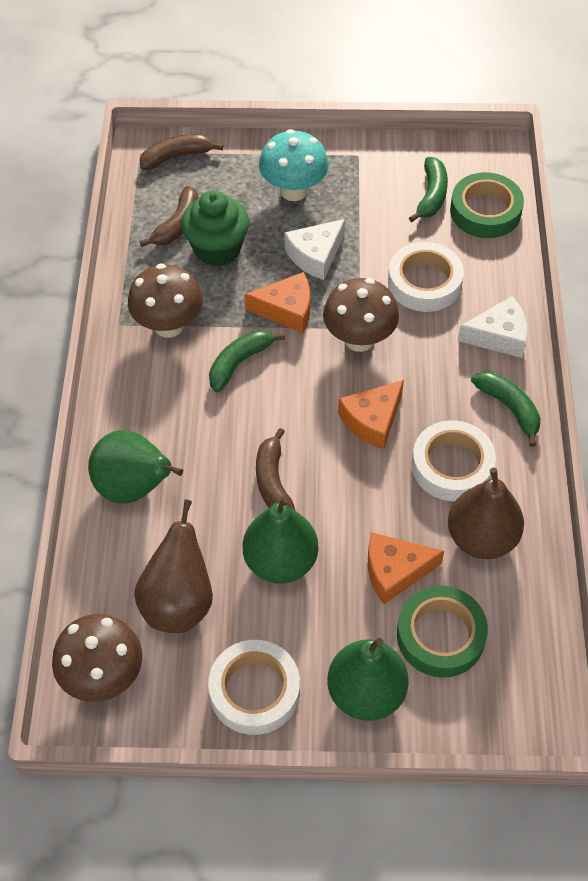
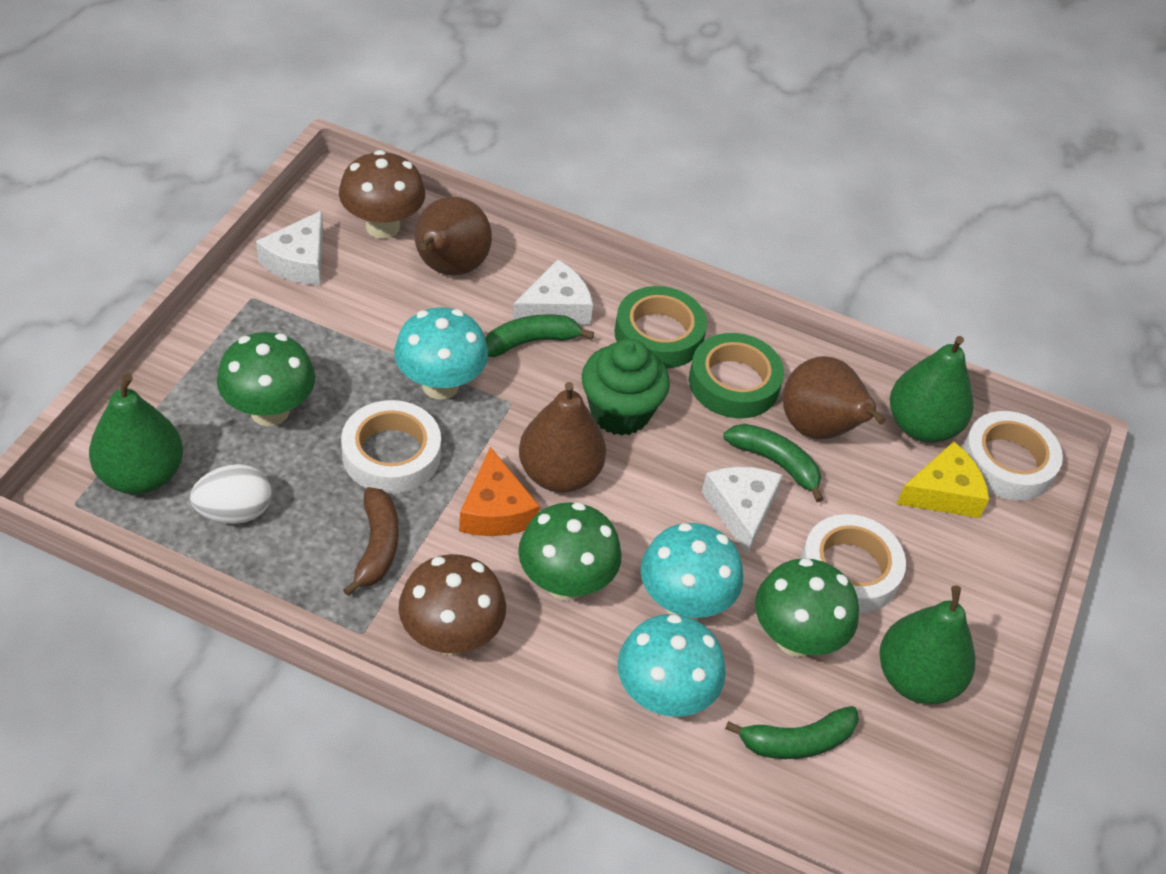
brown banana: 3 -> 1
brown mushroom: 3 -> 2
brown pear: 2 -> 3
green mushroom: 0 -> 3
orange cheese: 3 -> 1
turquoise mushroom: 1 -> 3
white cheese: 2 -> 3
white egg: 0 -> 1
yellow cheese: 0 -> 1

